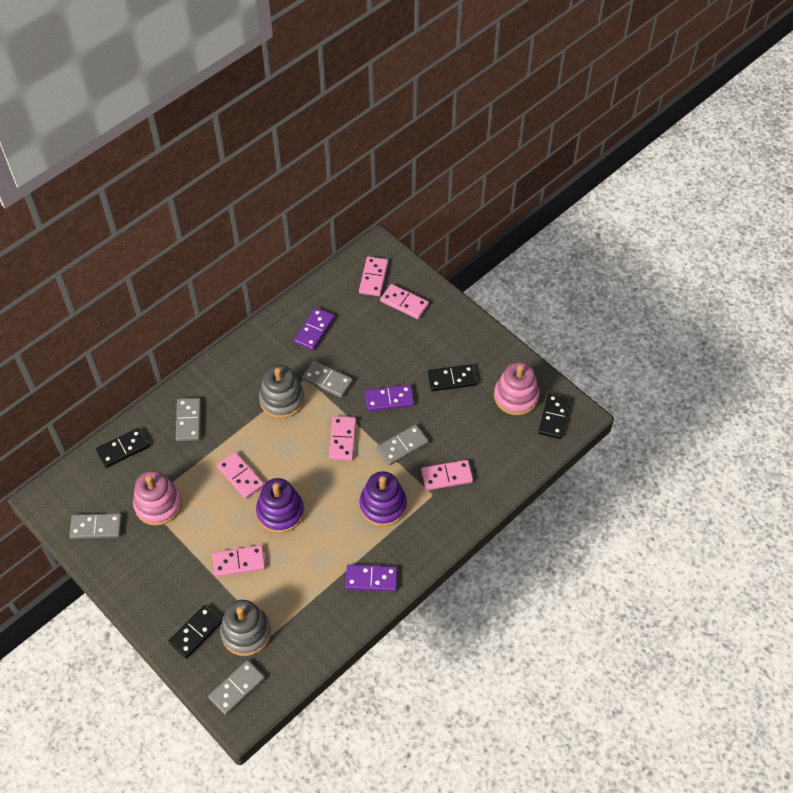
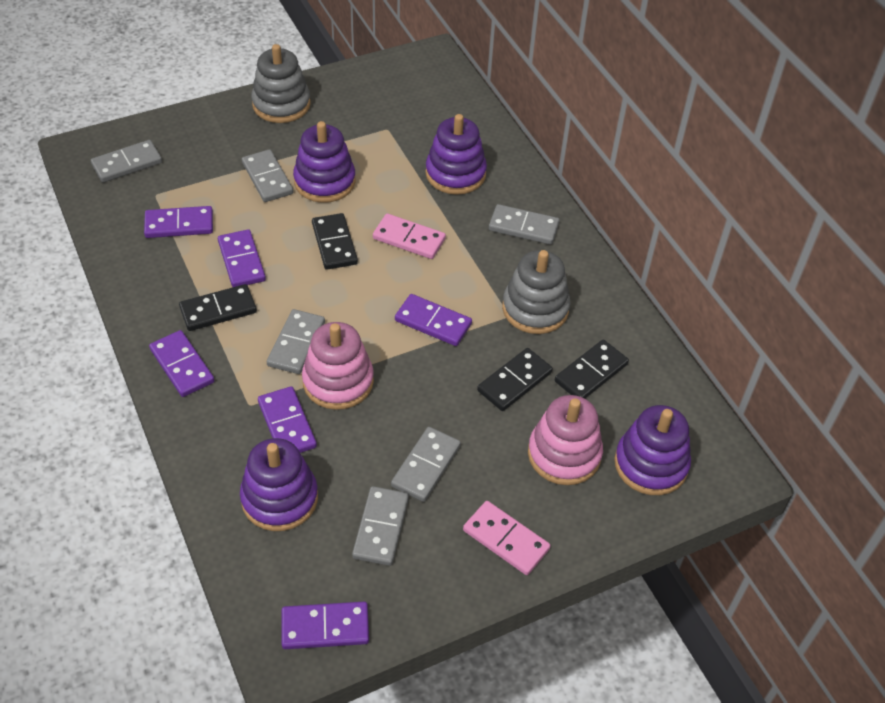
grey domino: 5 -> 6
pink domino: 6 -> 2
purple domino: 3 -> 6
purple stacking toy: 2 -> 4

